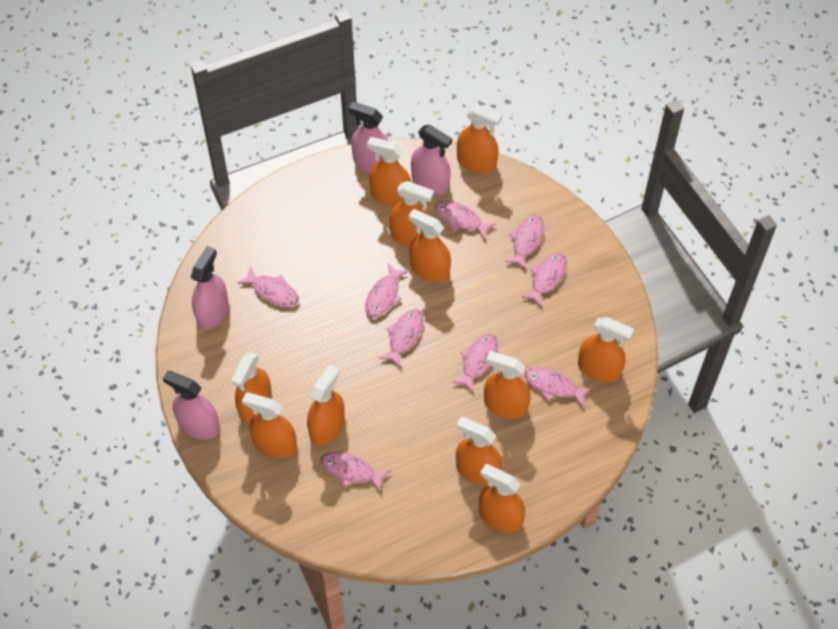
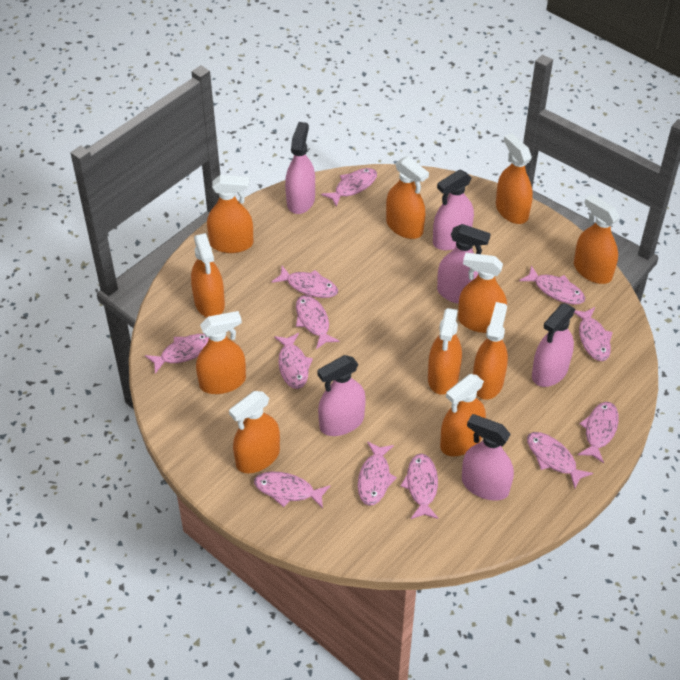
pink fish: 9 -> 12
pink spray bottle: 4 -> 6

